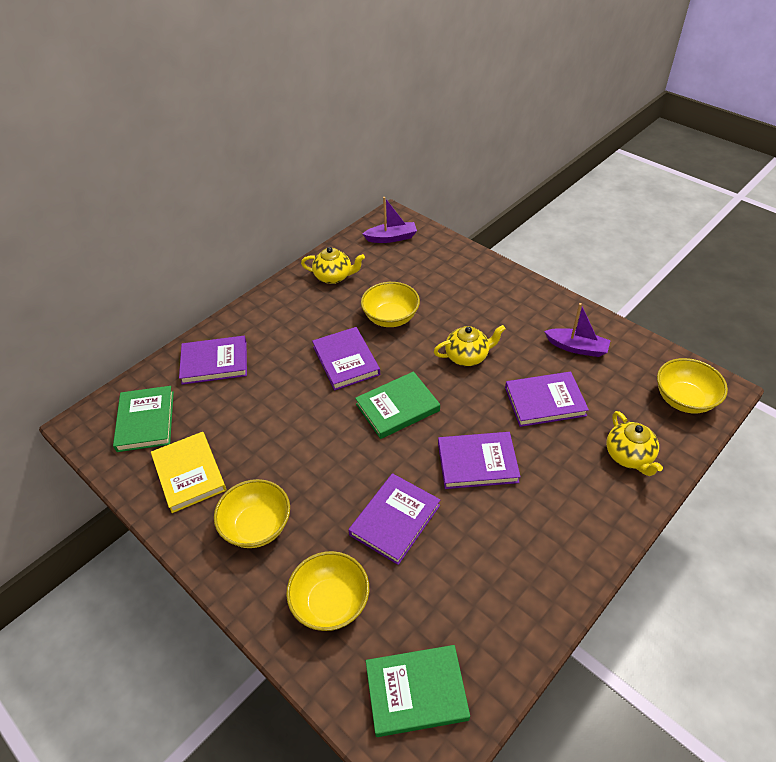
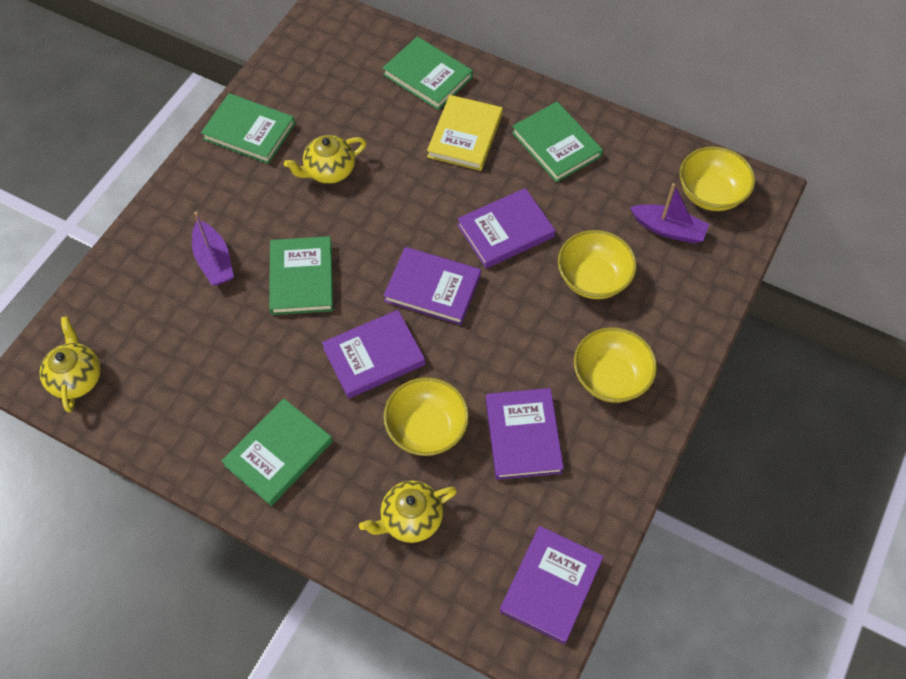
green book: 3 -> 5

